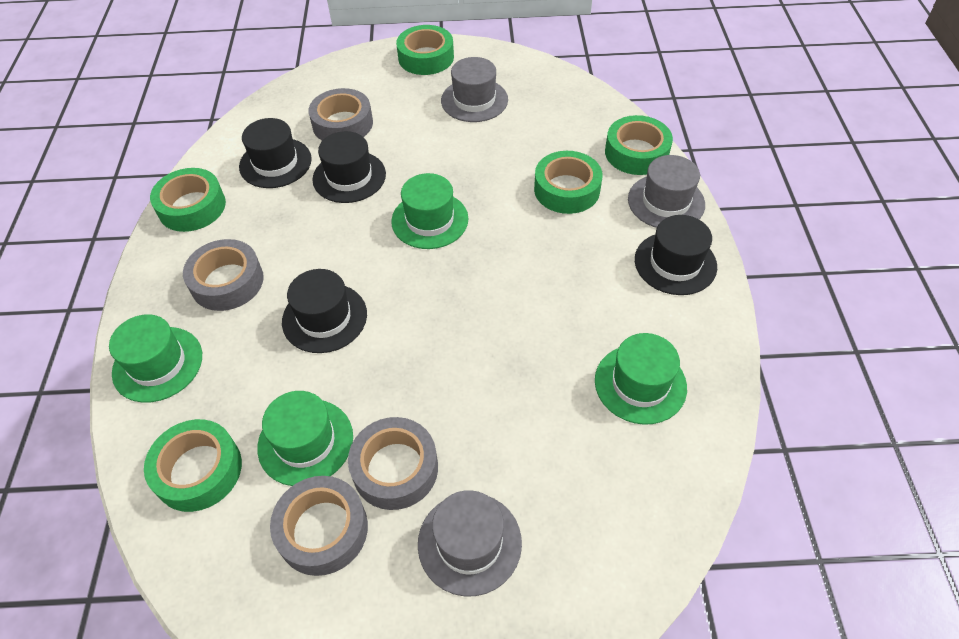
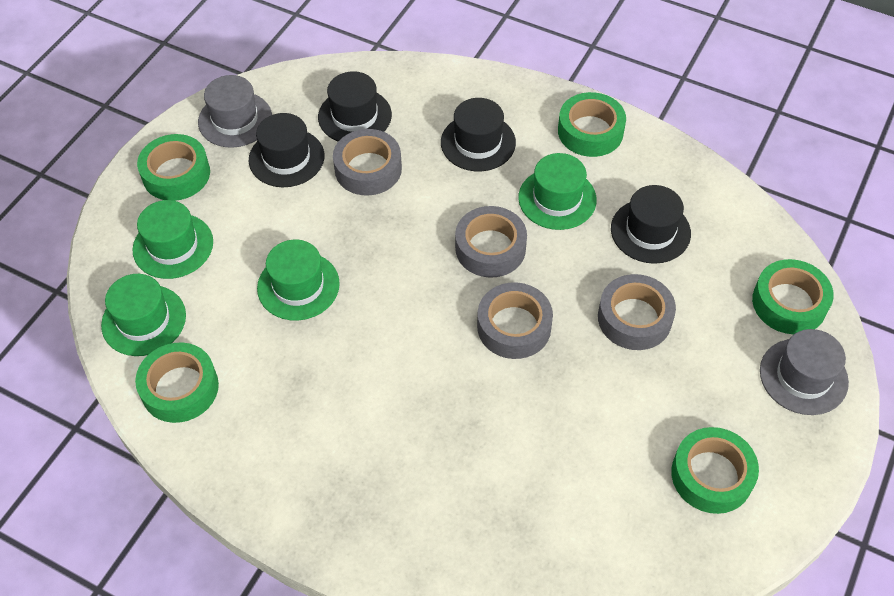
grey hat: 3 -> 2

